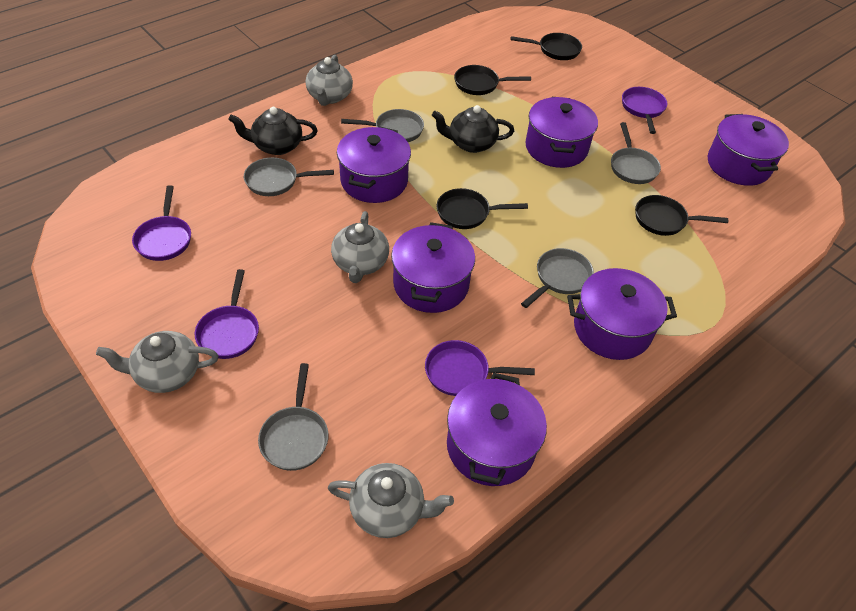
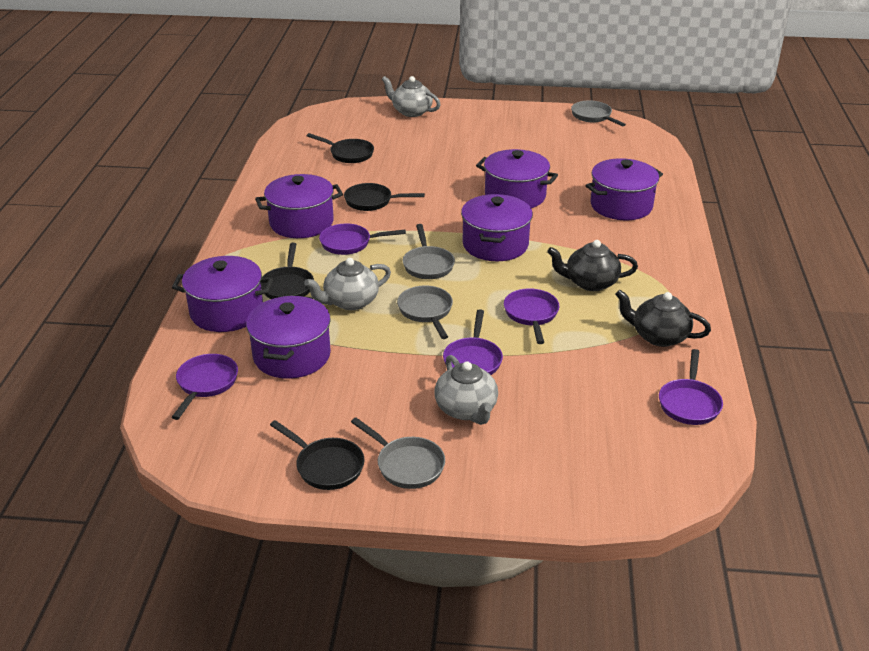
grey pan: 5 -> 4
grey teapot: 4 -> 3
purple pan: 4 -> 5

